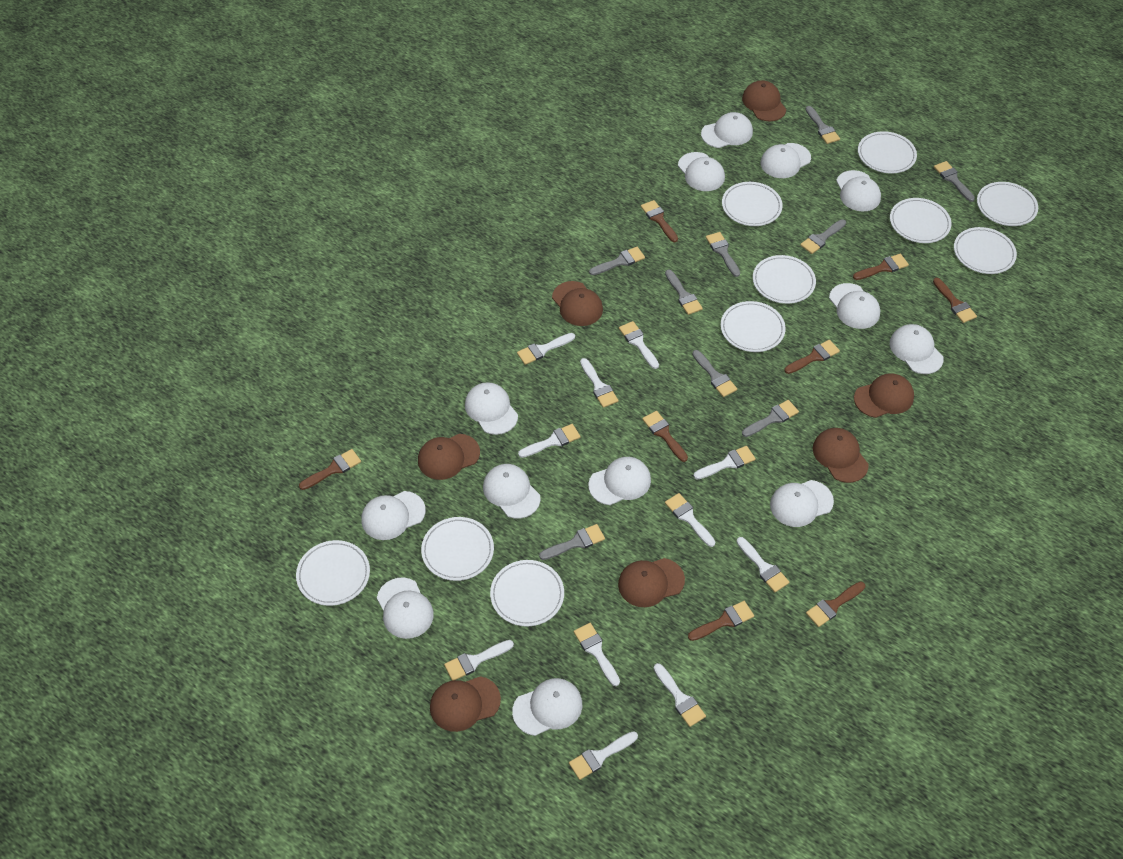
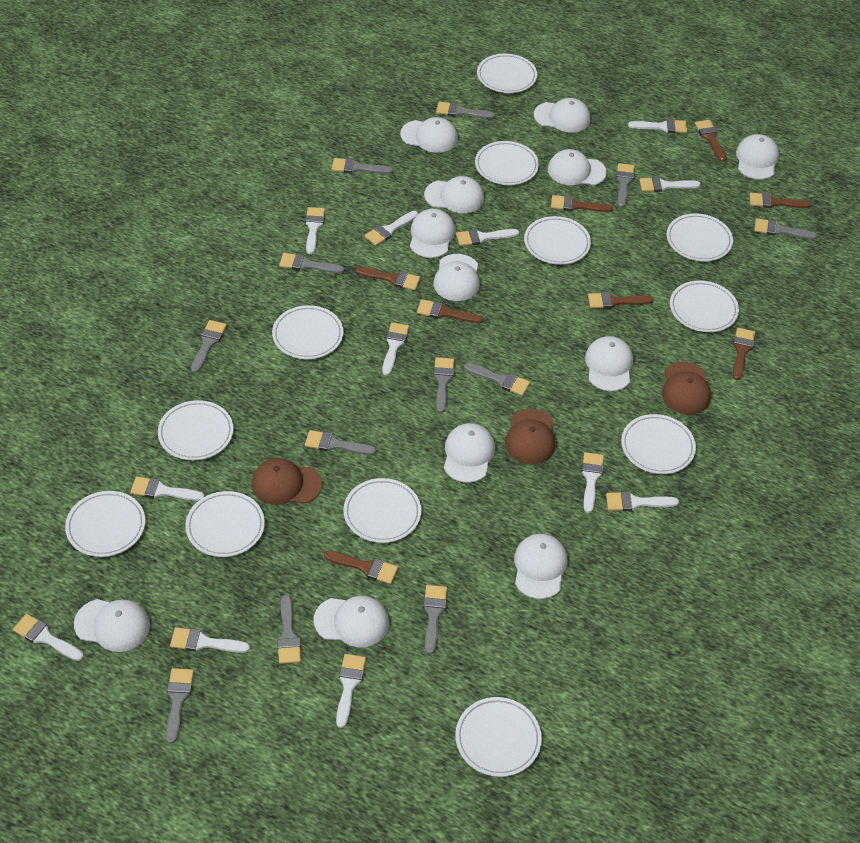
brown cap: 7 -> 3
grey brush: 9 -> 12
white brush: 11 -> 12
white cap: 13 -> 12
white plate: 10 -> 12

